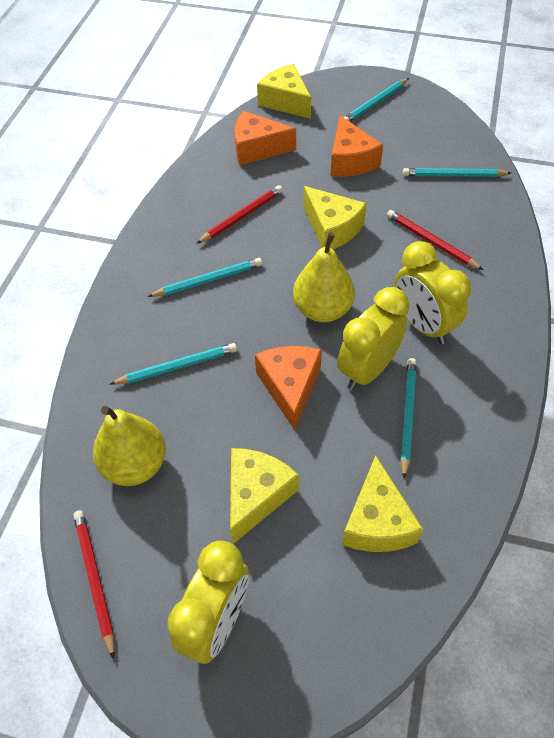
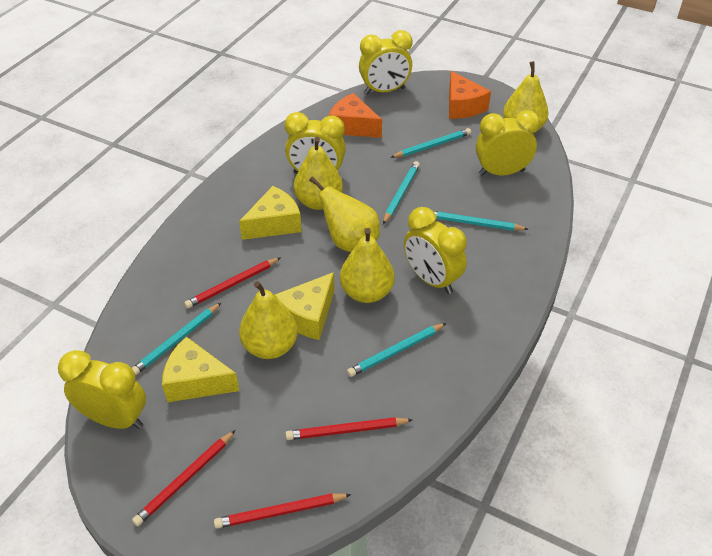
orange cheese: 3 -> 2
red pencil: 3 -> 4
yellow cheese: 4 -> 3
yellow clock: 3 -> 5
yellow pear: 2 -> 5

